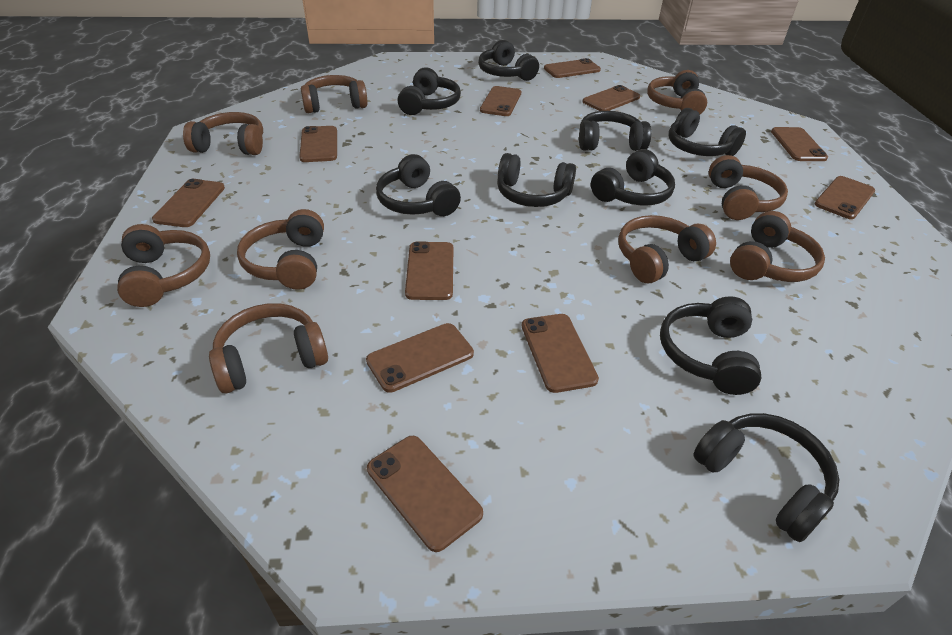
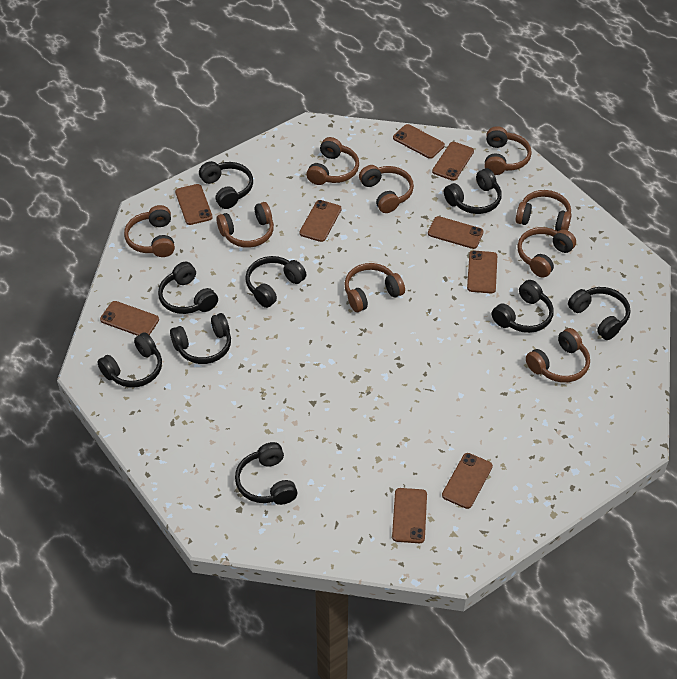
brown phone: 11 -> 9

